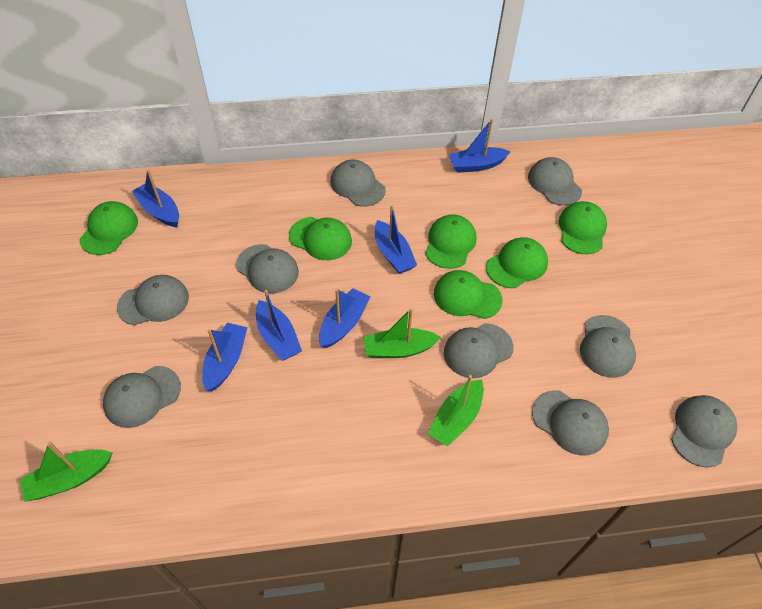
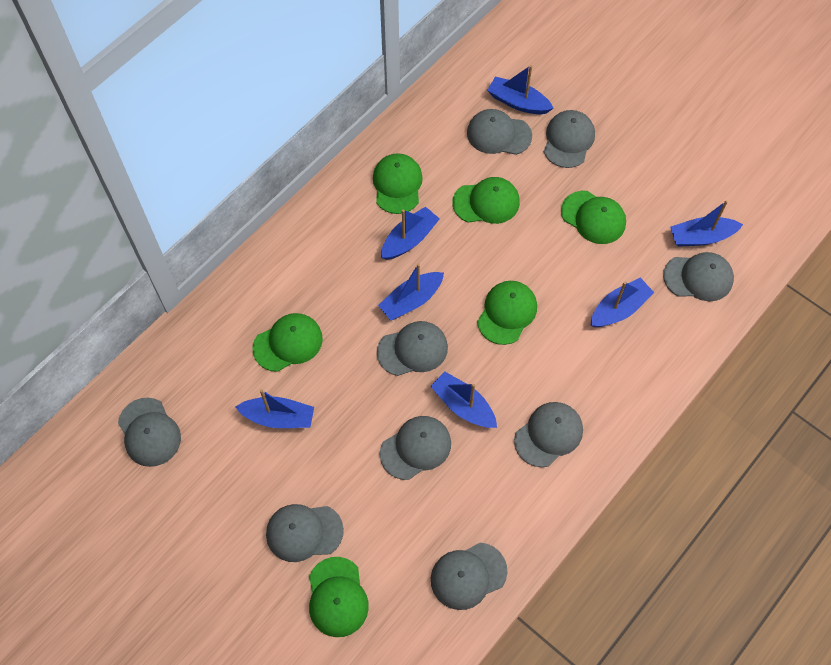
blue boat: 6 -> 7
green boat: 3 -> 0

